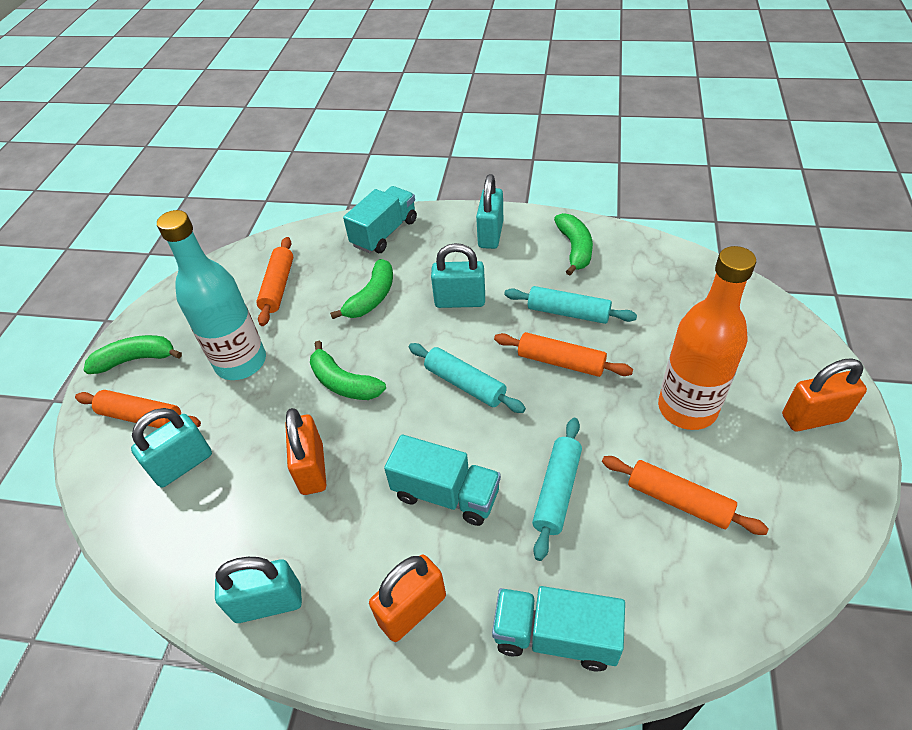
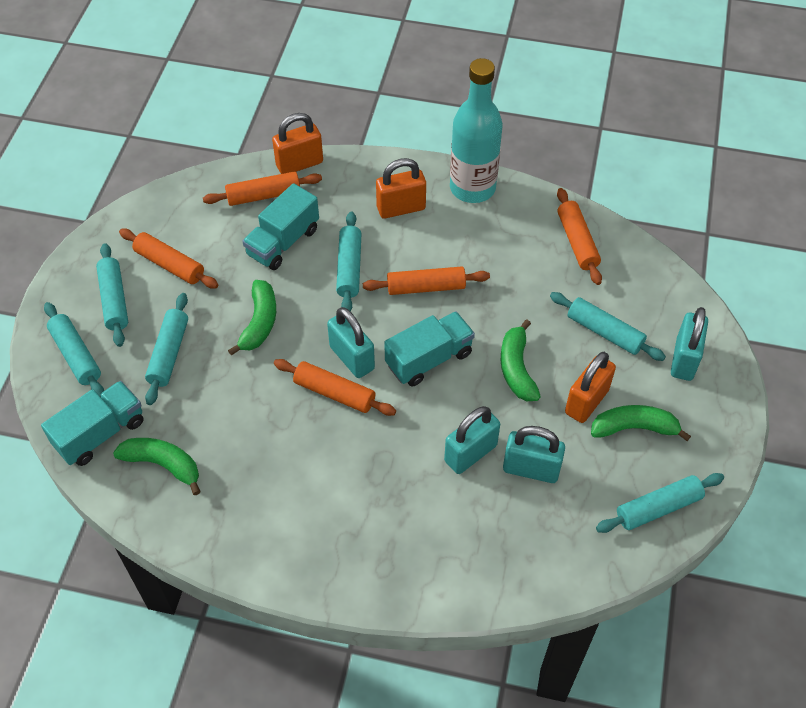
orange bottle: 1 -> 0
orange rolling pin: 4 -> 5
turquoise rolling pin: 3 -> 6

